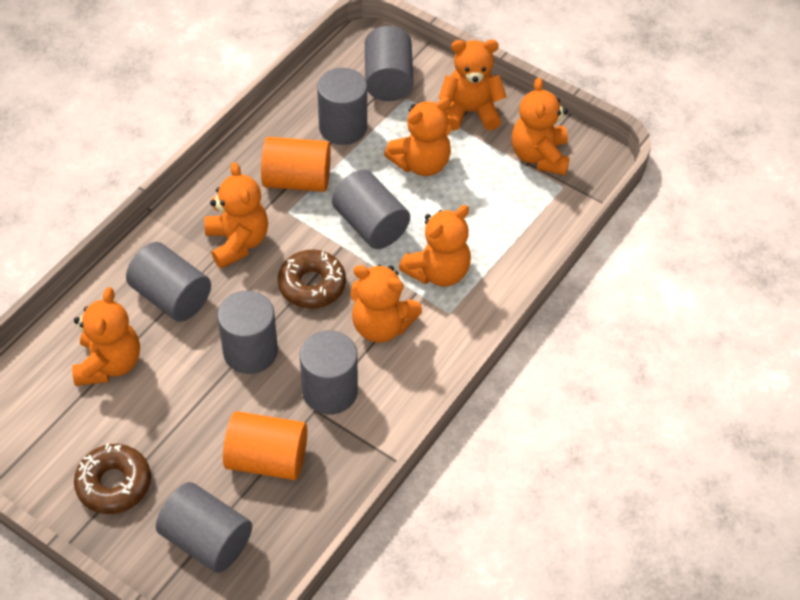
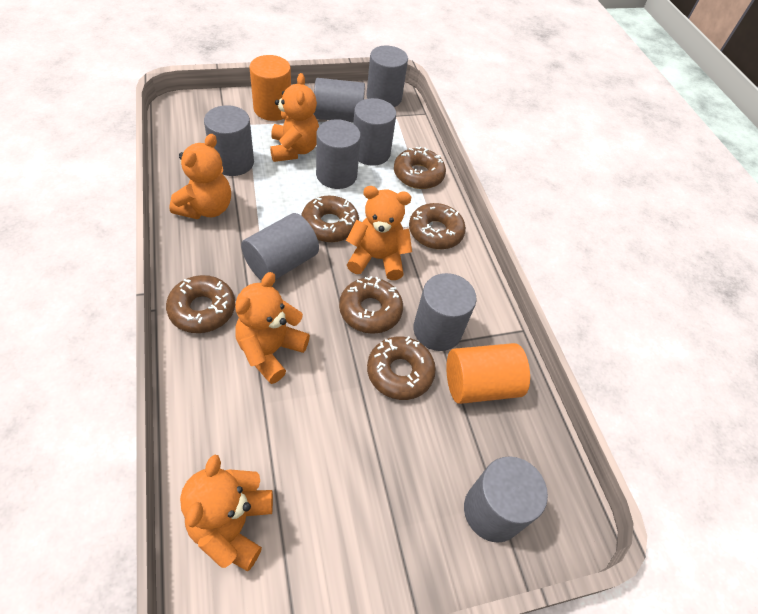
brown donut: 2 -> 6
grey cylinder: 7 -> 8
orange teddy bear: 7 -> 5

